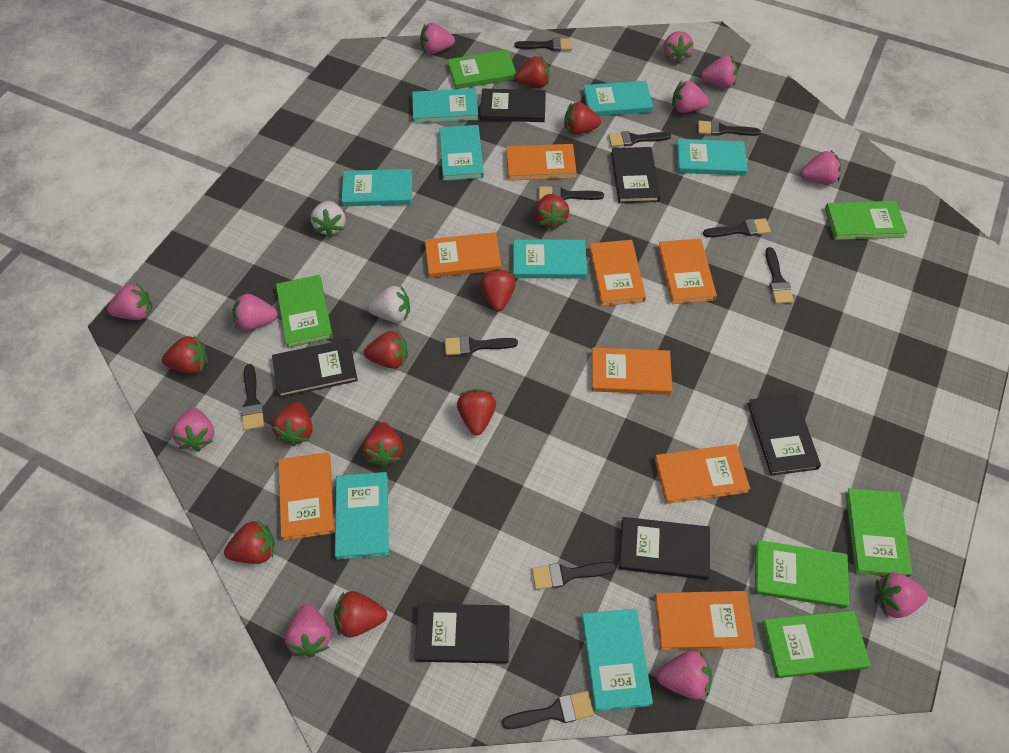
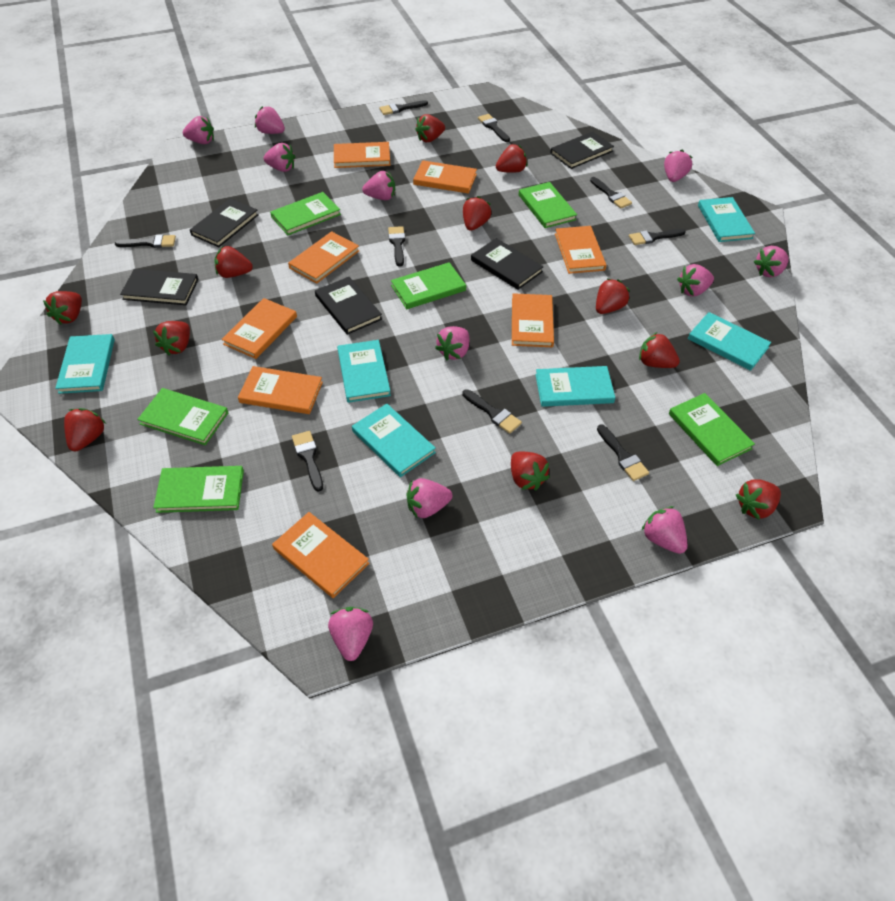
black book: 6 -> 5
black brush: 10 -> 9
turquoise book: 8 -> 6
white strawberry: 2 -> 0

